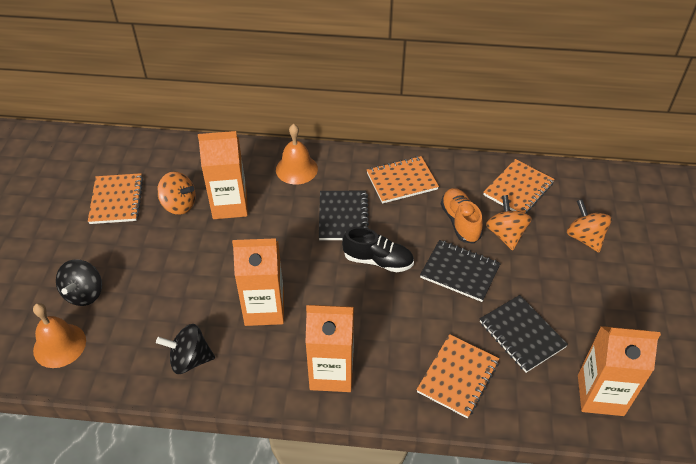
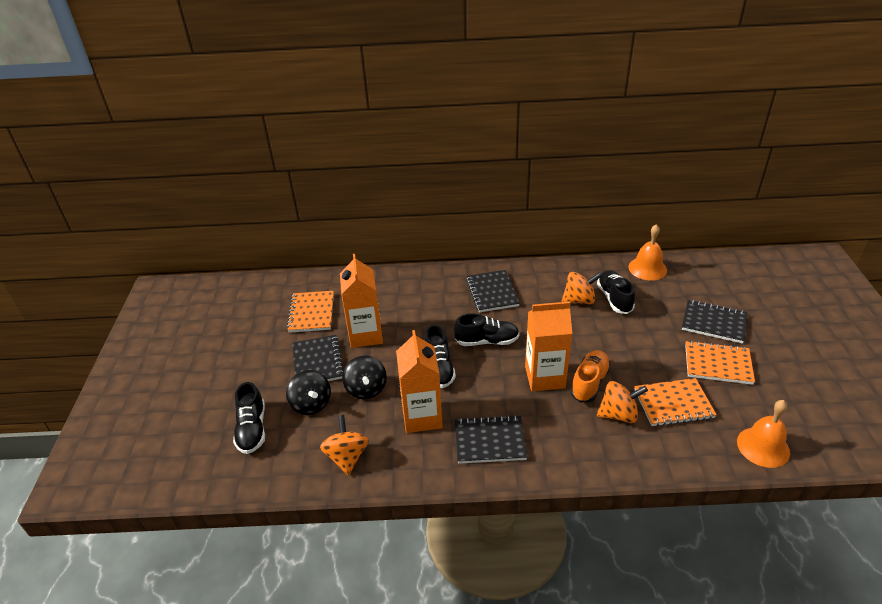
black notebook: 3 -> 4
black shoe: 1 -> 4
orange carton: 4 -> 3
orange notebook: 4 -> 3

